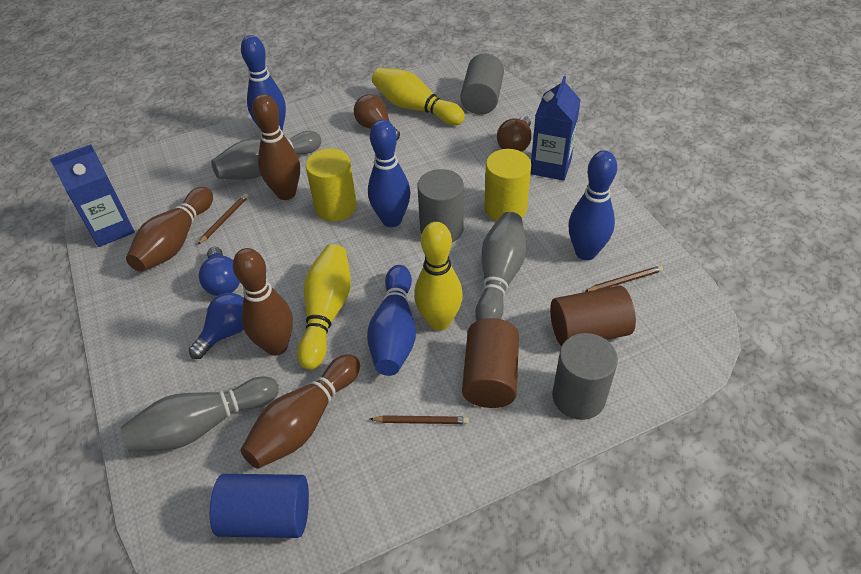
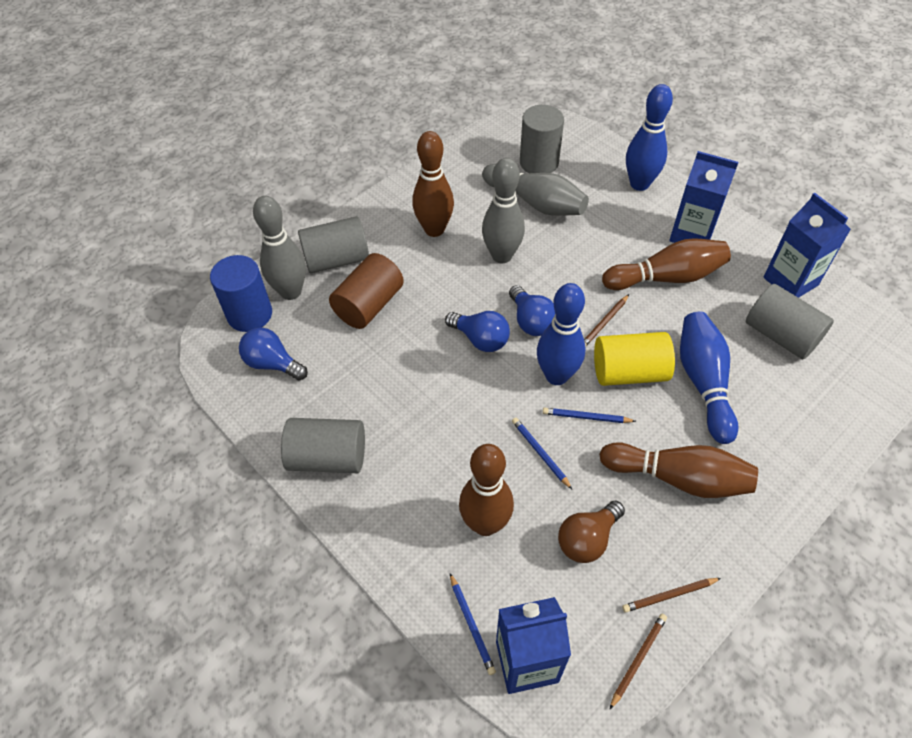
blue bowling pin: 4 -> 3
blue carton: 2 -> 3
blue light bulb: 2 -> 3
blue pencil: 0 -> 3
brown cylinder: 2 -> 1
brown light bulb: 2 -> 1
grey cylinder: 3 -> 4
yellow bowling pin: 3 -> 0
yellow cylinder: 2 -> 1

